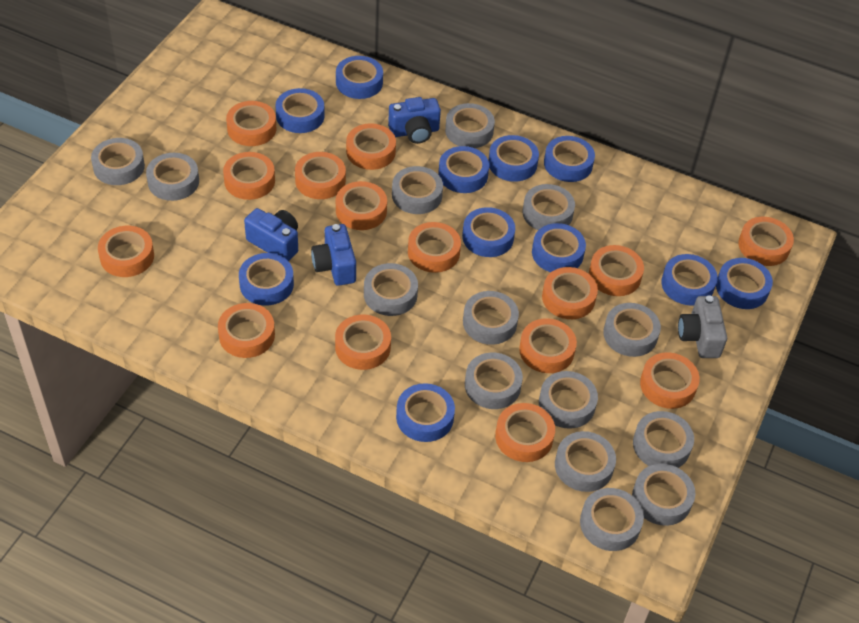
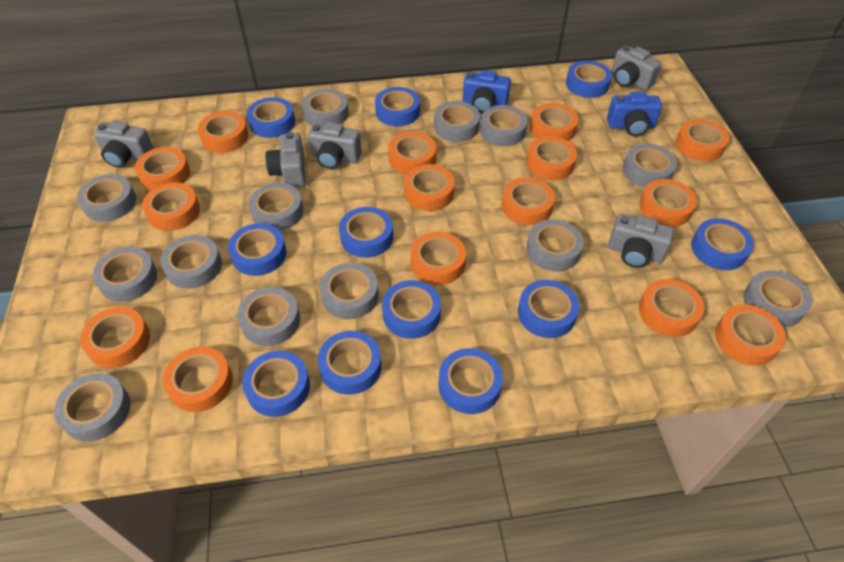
blue camera: 3 -> 2
grey camera: 1 -> 5
grey tape: 14 -> 13

